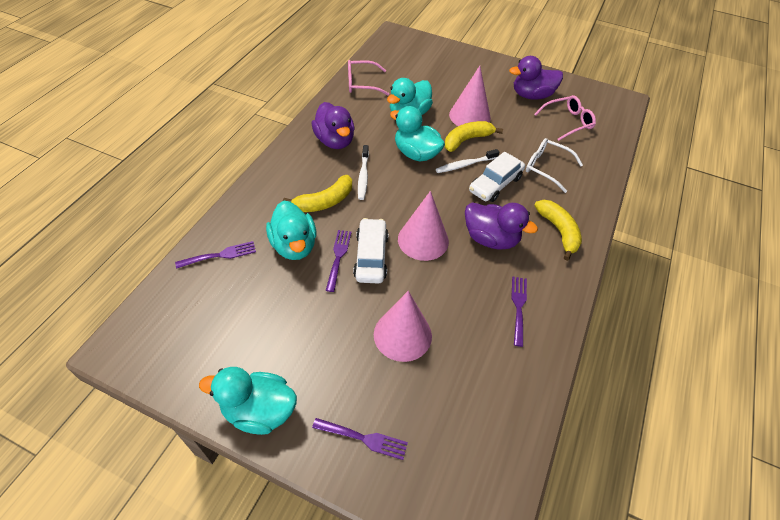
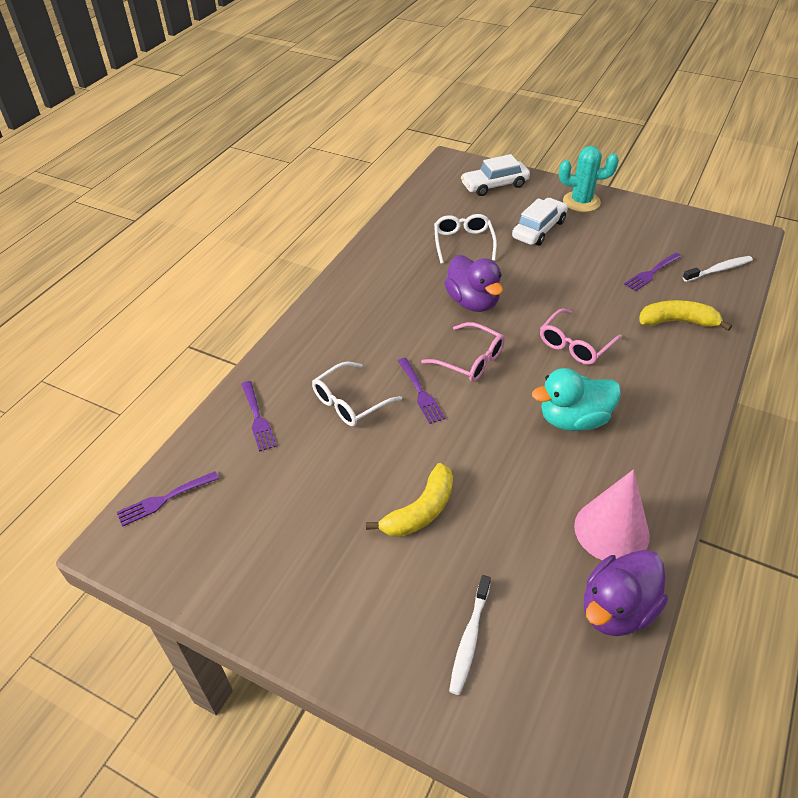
pink cone: 3 -> 1
purple duck: 3 -> 2
turquoise cactus: 0 -> 1
turquoise duck: 4 -> 1
white glasses: 1 -> 2
yellow banana: 3 -> 2

